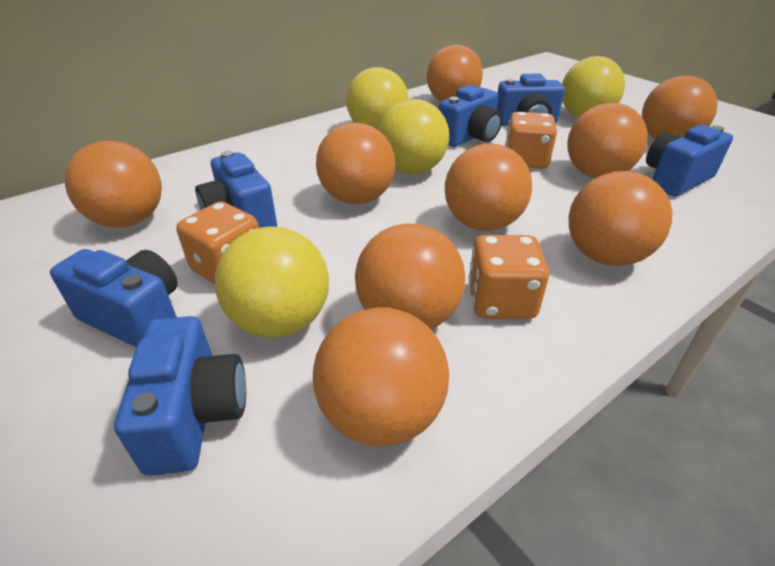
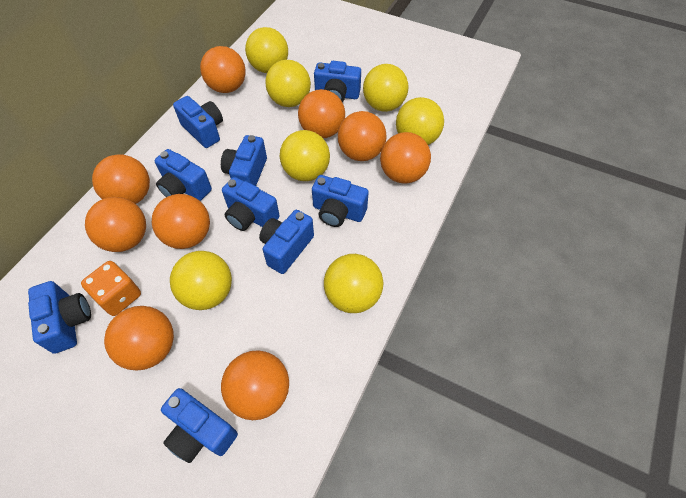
blue camera: 6 -> 9
orange dice: 3 -> 1
yellow ball: 4 -> 7

